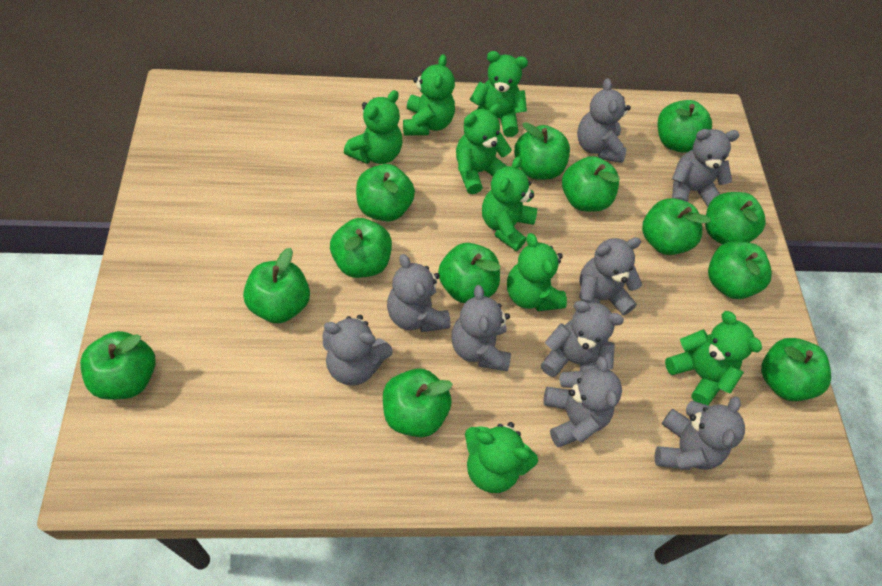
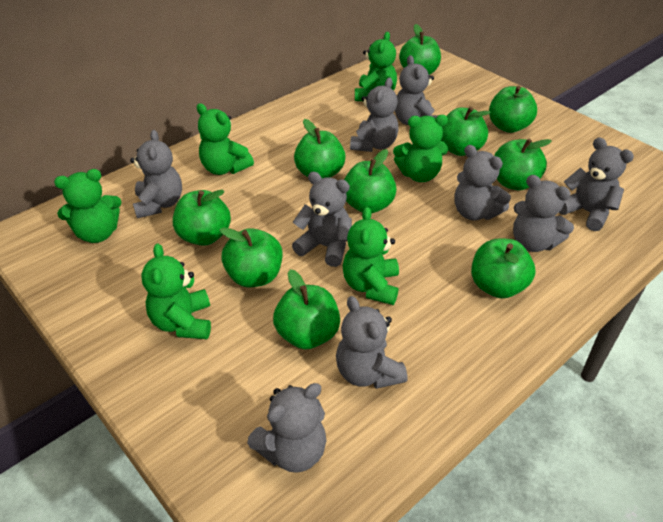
green apple: 13 -> 10
green teddy bear: 8 -> 6

